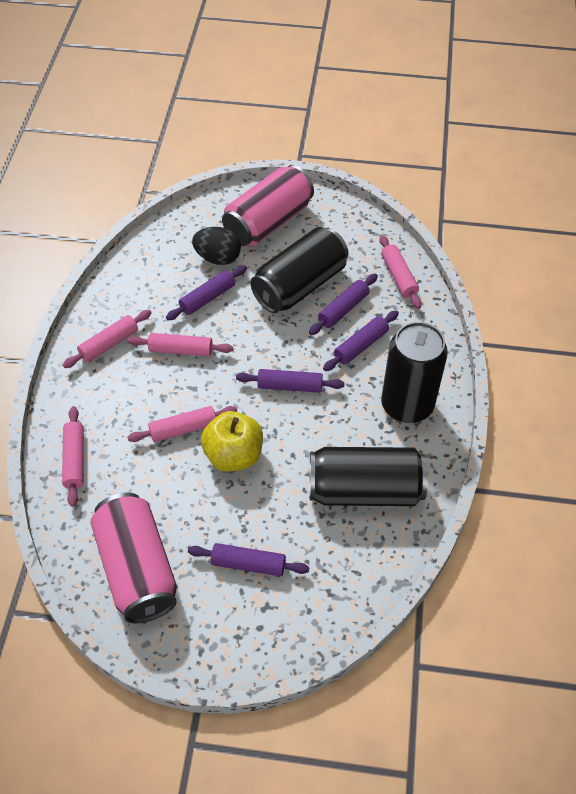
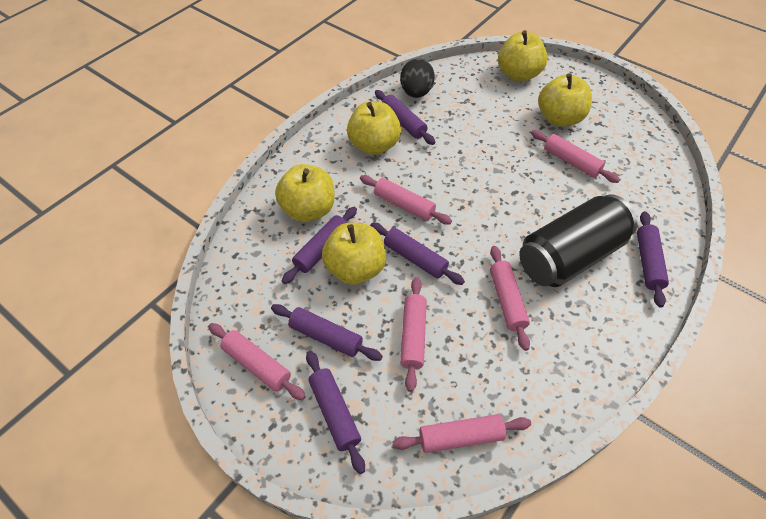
black can: 3 -> 1
pink can: 2 -> 0
pink rolling pin: 5 -> 6
purple rolling pin: 5 -> 6
yellow apple: 1 -> 5

